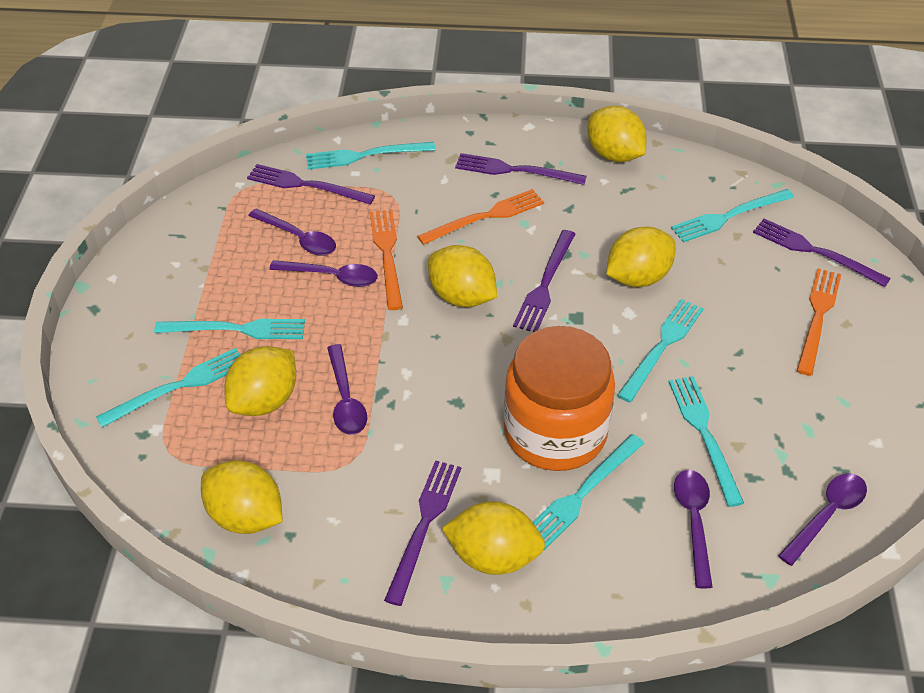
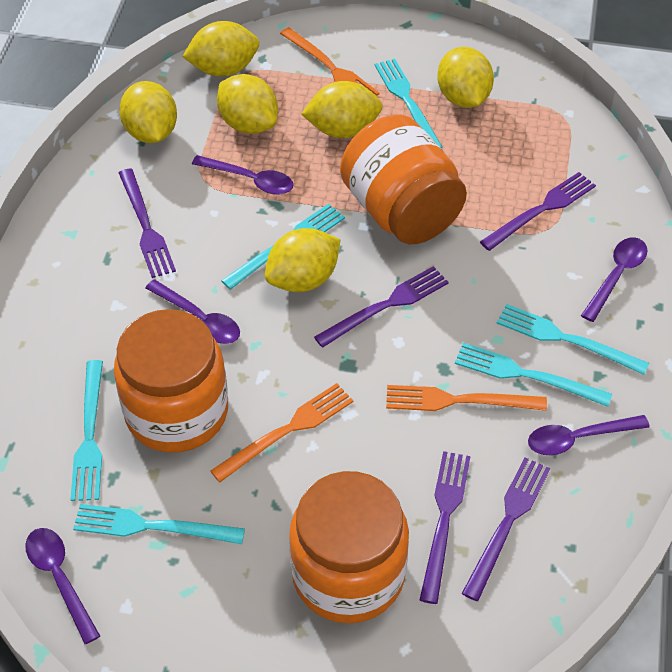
orange jar: 1 -> 3
turquoise fork: 7 -> 6

